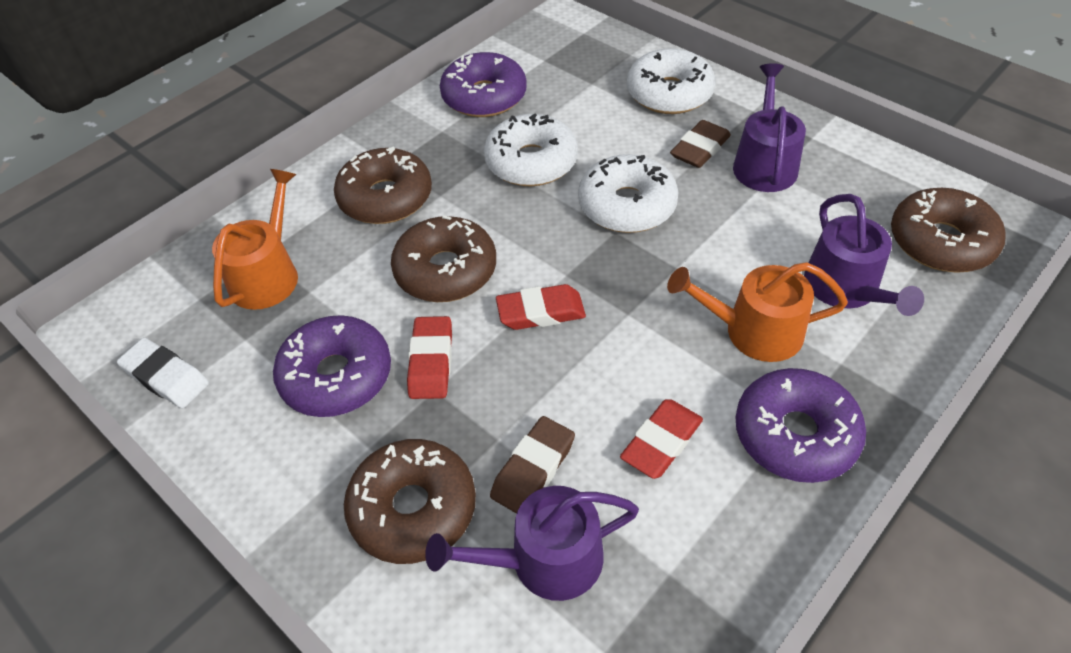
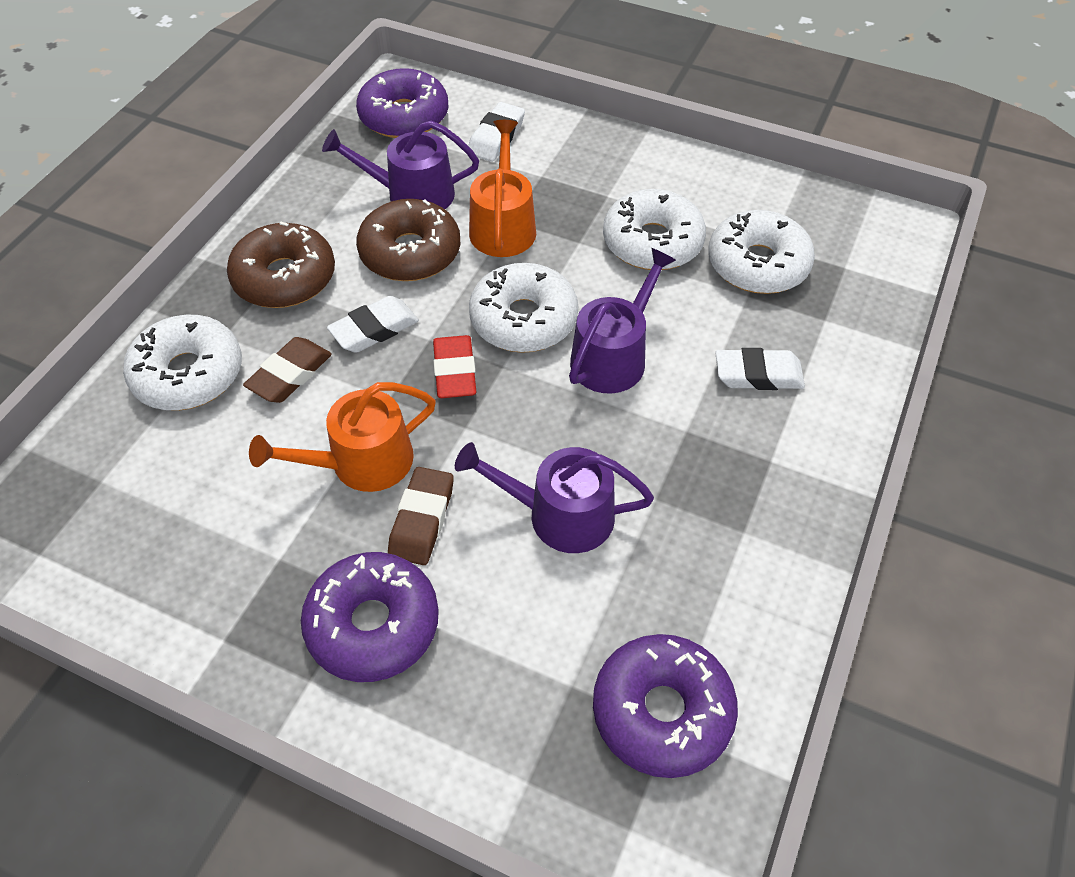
brown donut: 4 -> 2
red eraser: 3 -> 1
white donut: 3 -> 4
white eraser: 1 -> 3

